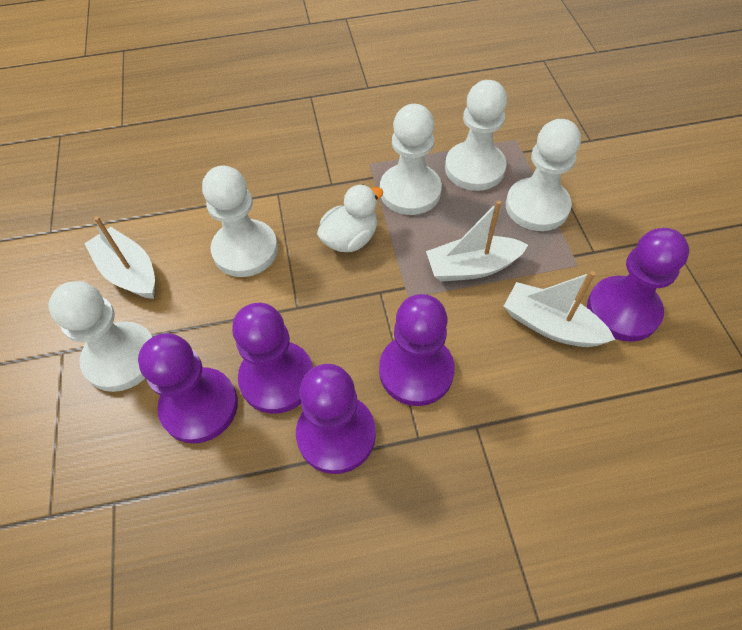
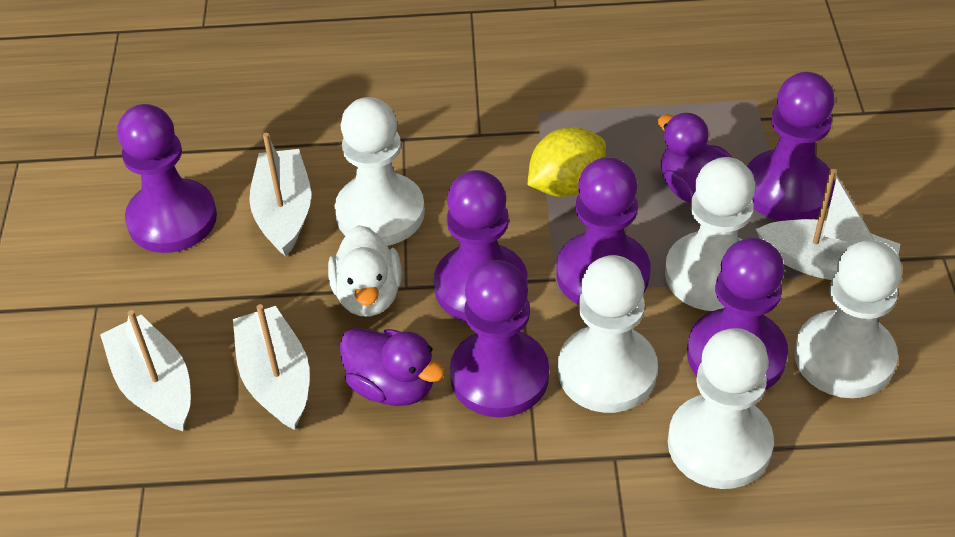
purple duck: 0 -> 2
purple pawn: 5 -> 6
white boat: 3 -> 4
yellow lemon: 0 -> 1

